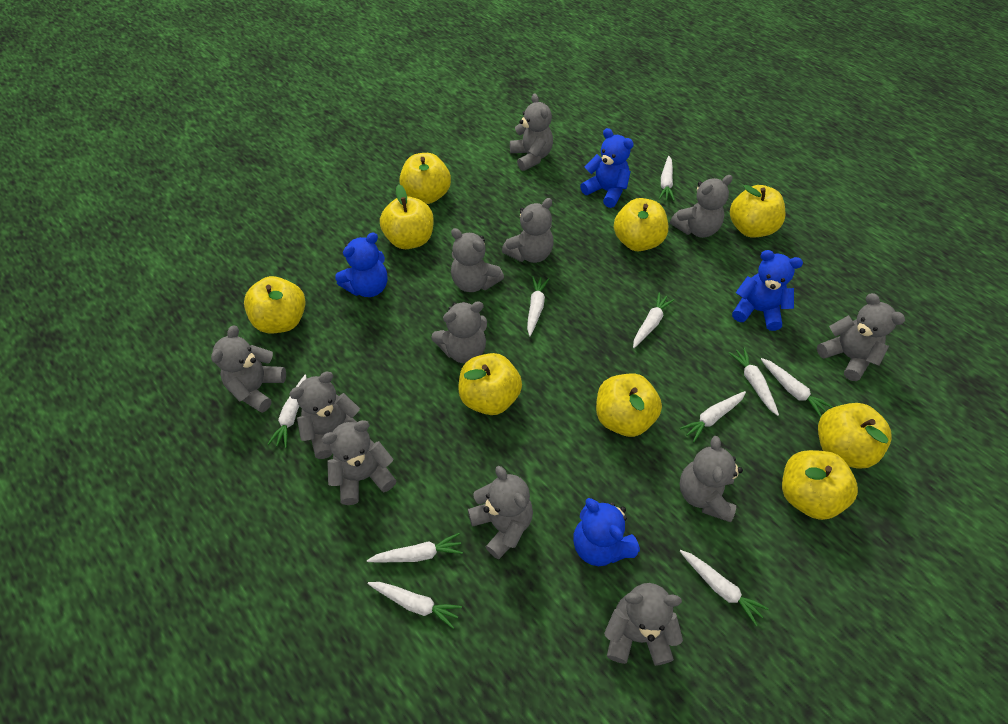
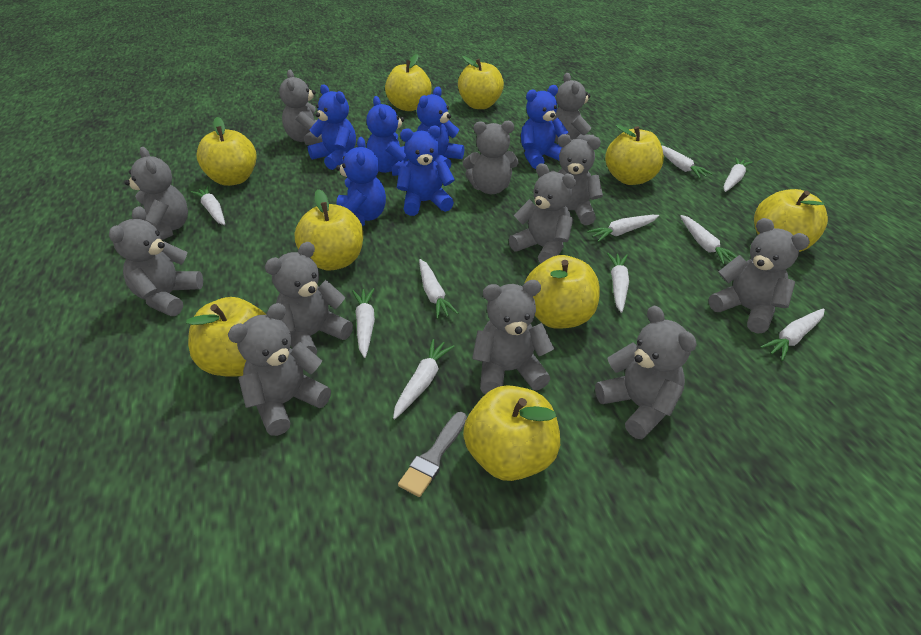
blue teddy bear: 4 -> 6
grey brush: 0 -> 1

